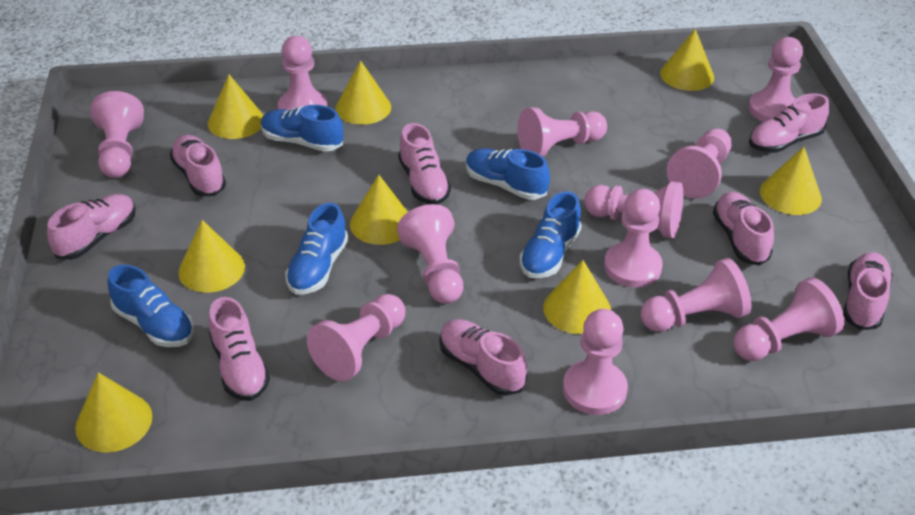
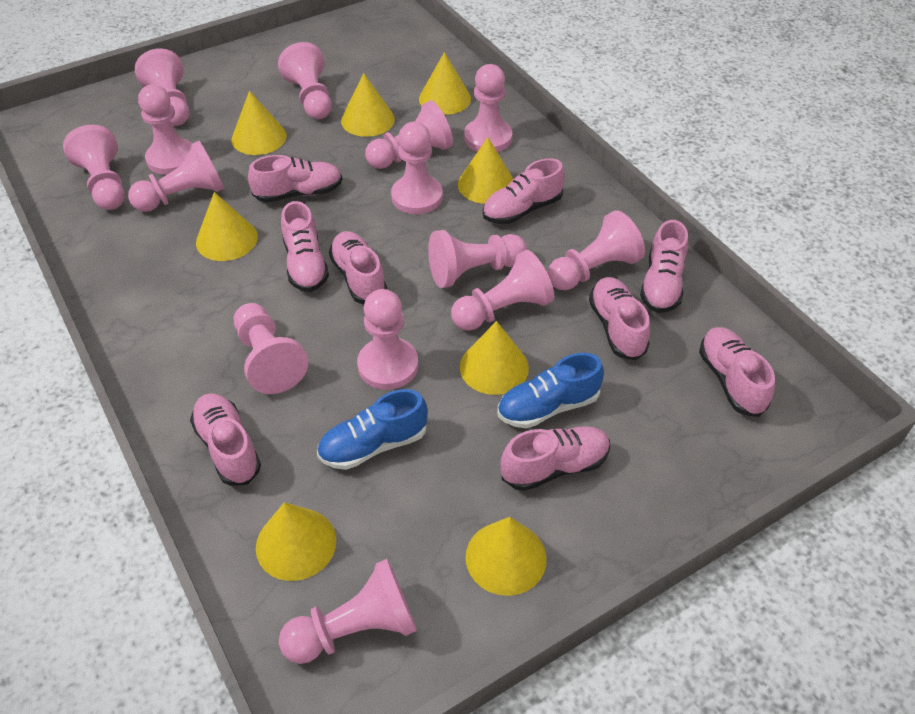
blue shoe: 5 -> 2
pink pawn: 12 -> 14
pink shoe: 8 -> 9

